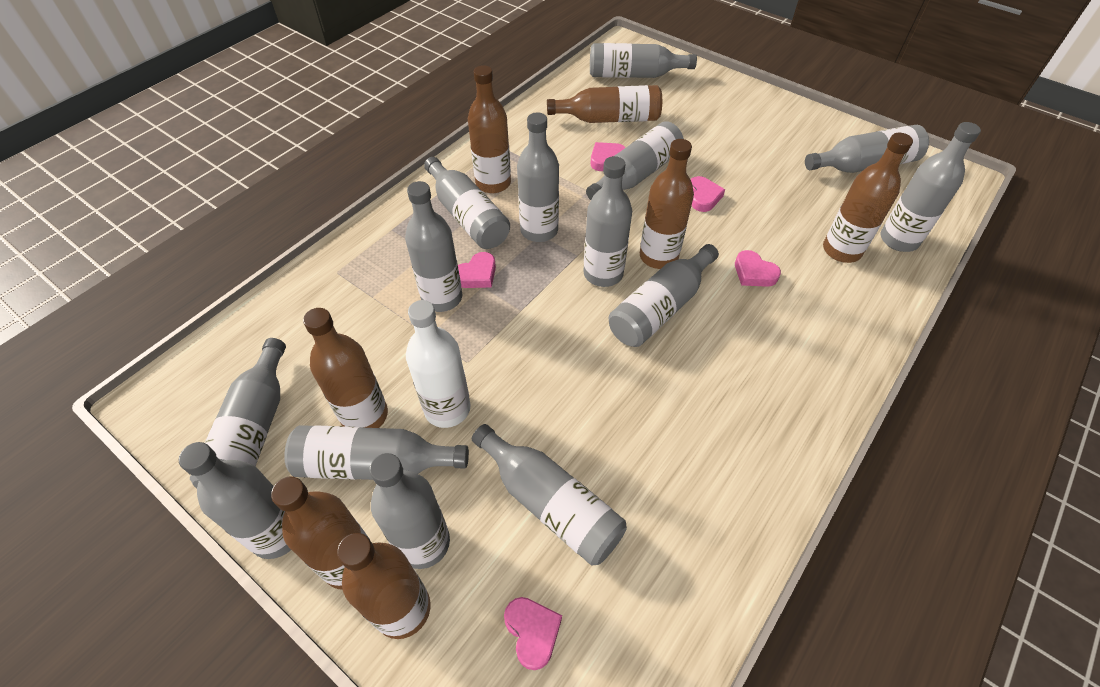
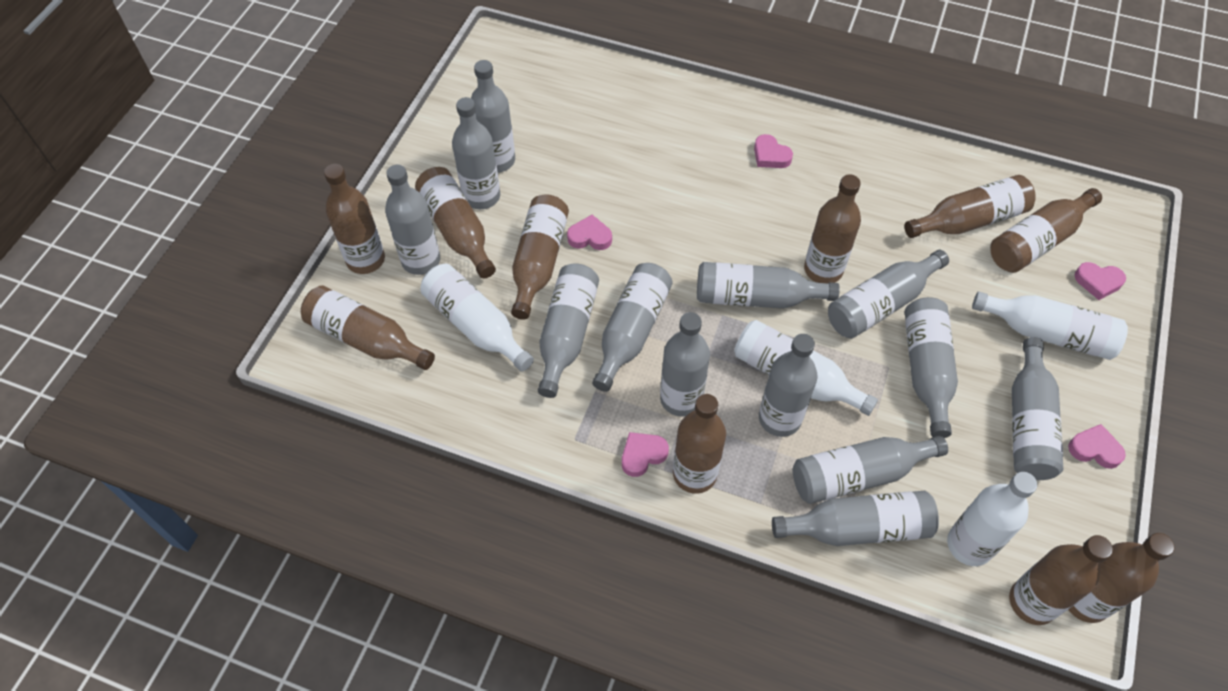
brown bottle: 7 -> 10
grey bottle: 14 -> 13
white bottle: 1 -> 4

